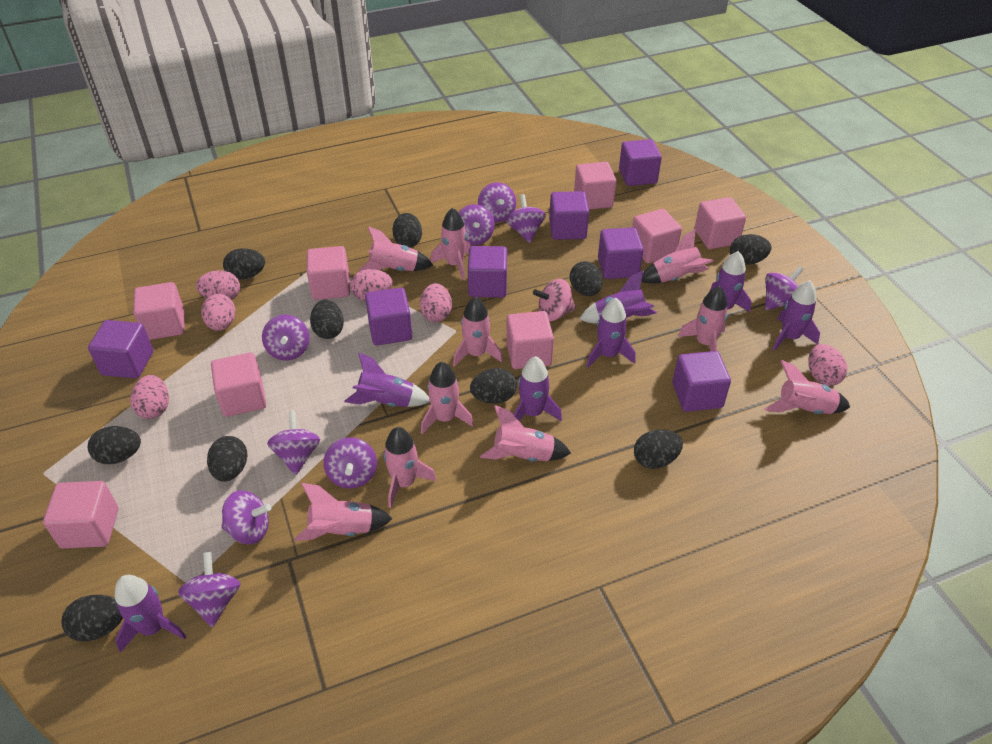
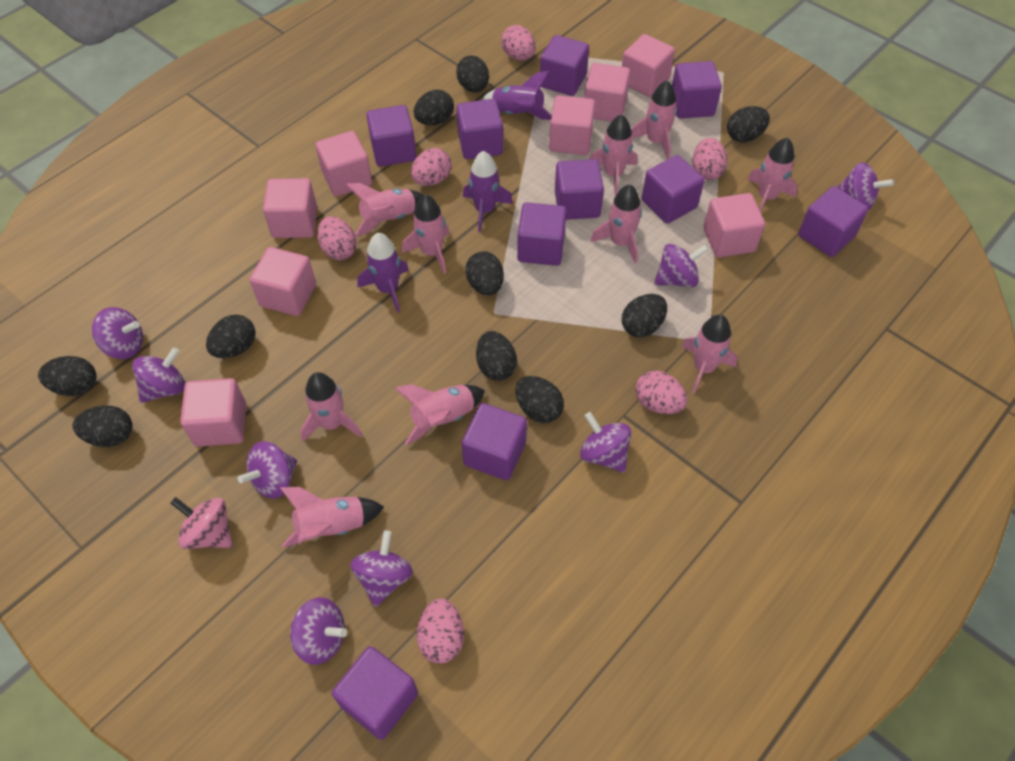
purple cube: 7 -> 10
purple rocket: 7 -> 3
purple spinning top: 9 -> 8

